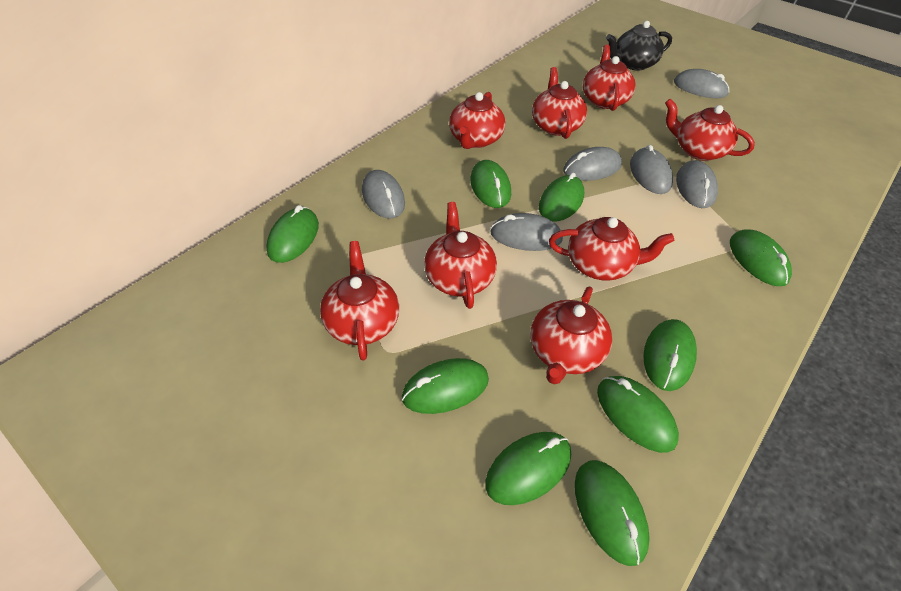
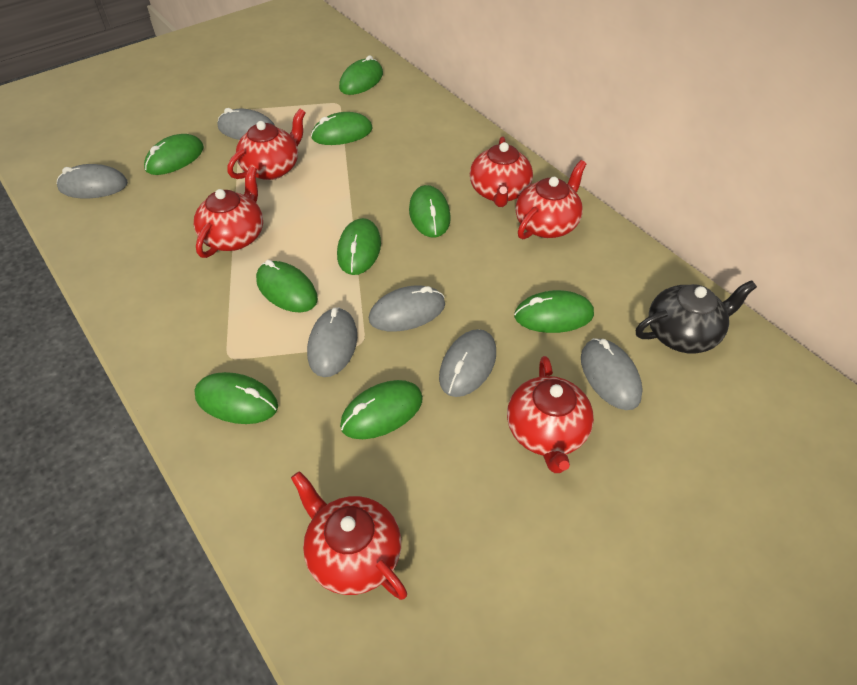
red teapot: 8 -> 6

